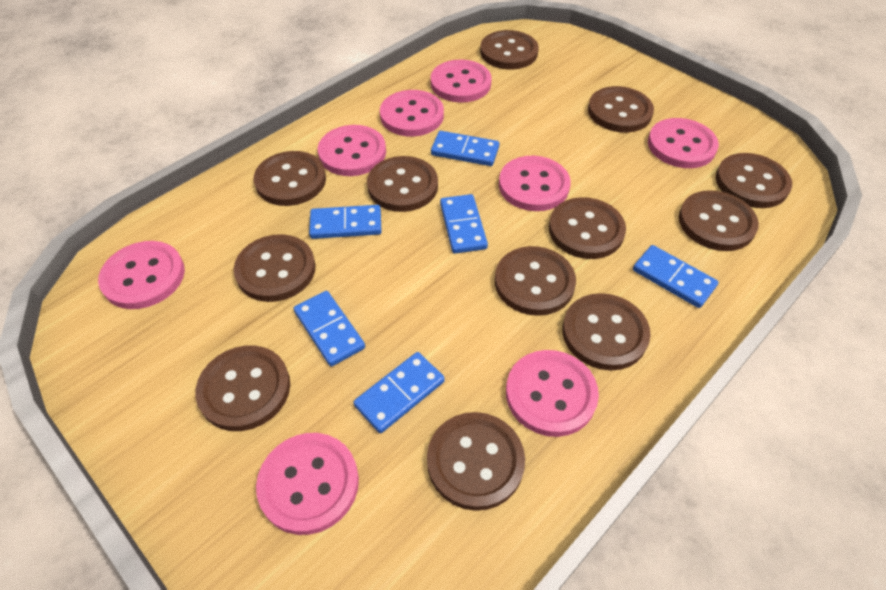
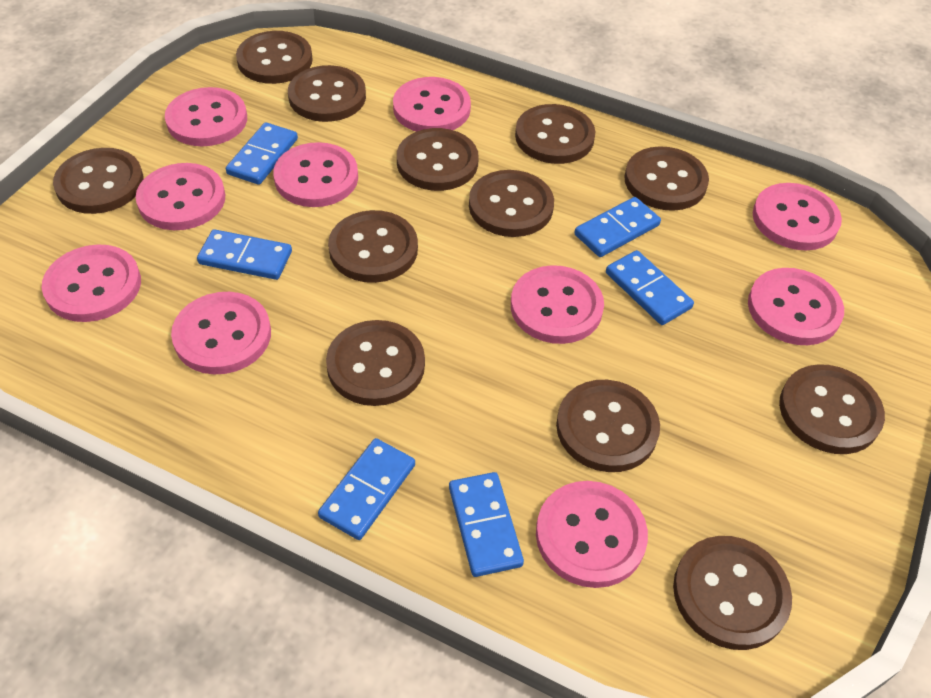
pink button: 8 -> 10

